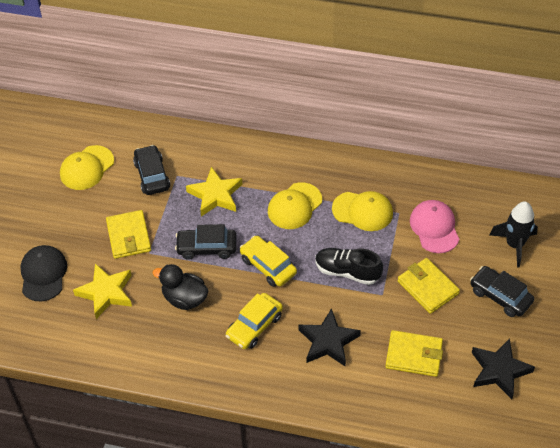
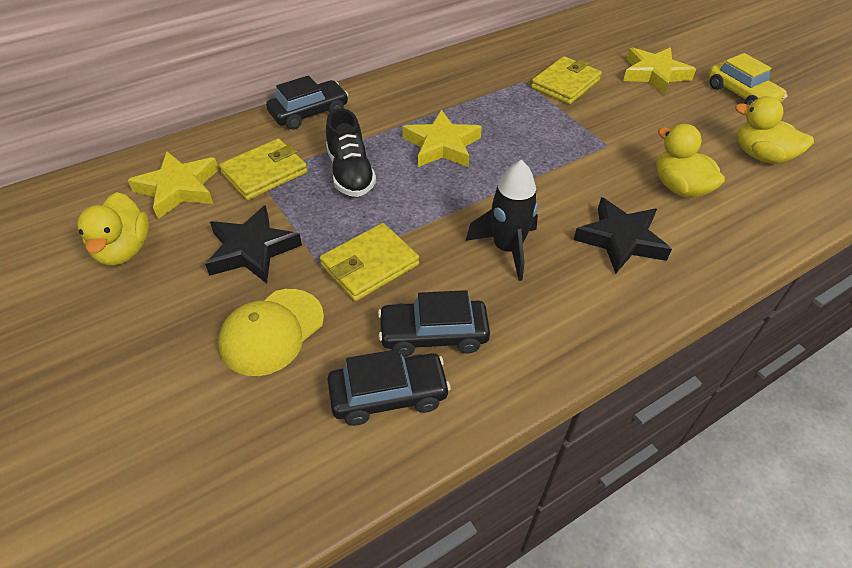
black cap: 1 -> 0
black duck: 1 -> 0
pink cap: 1 -> 0
yellow cap: 3 -> 1
yellow car: 2 -> 1
yellow duck: 0 -> 3
yellow star: 2 -> 3

